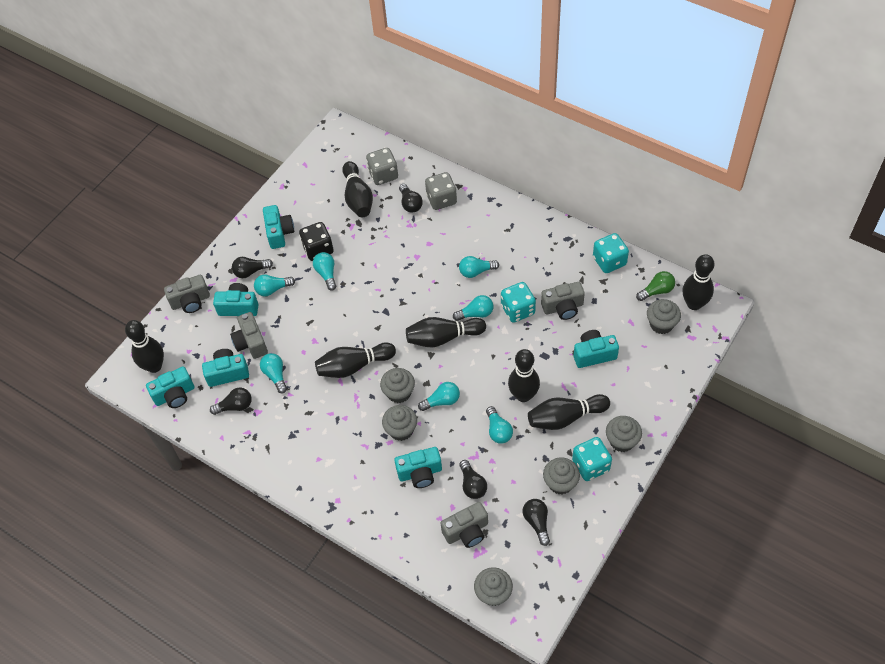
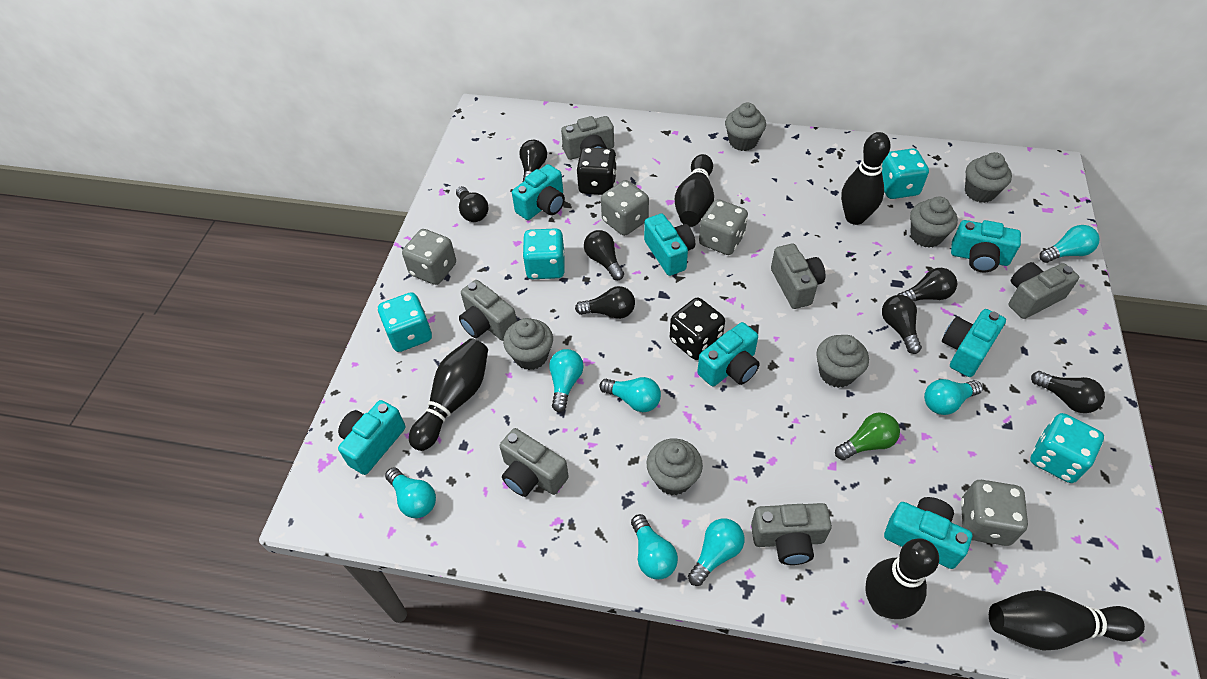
black bowling pin: 7 -> 5
black dice: 1 -> 2
black light bulb: 5 -> 7
grey camera: 4 -> 6
grey dice: 2 -> 4
turquoise camera: 6 -> 7
turquoise dice: 3 -> 4

